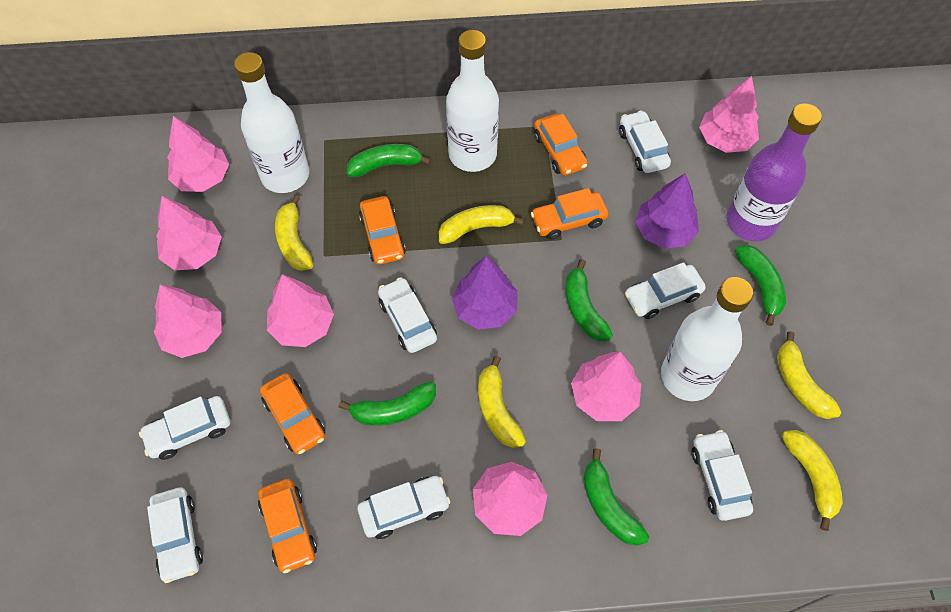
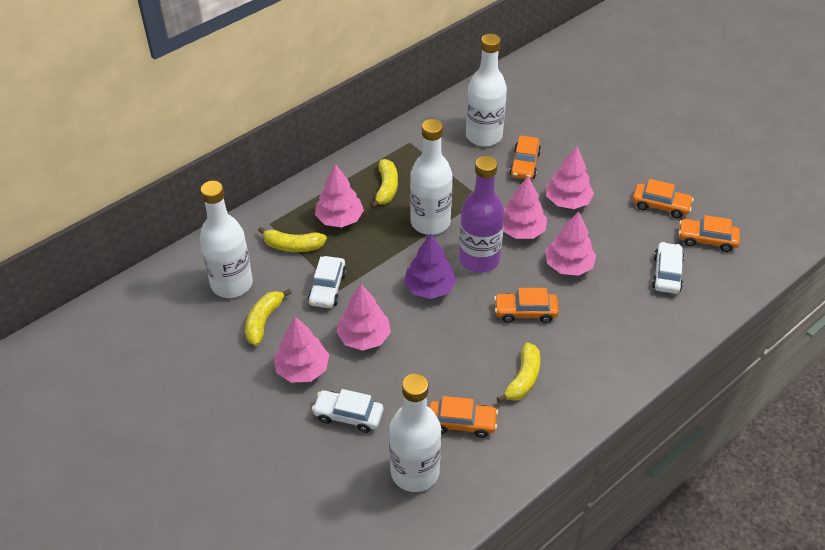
green banana: 5 -> 0
pink tree: 7 -> 6
purple tree: 2 -> 1
white bottle: 3 -> 4
white car: 7 -> 3
yellow banana: 5 -> 4

